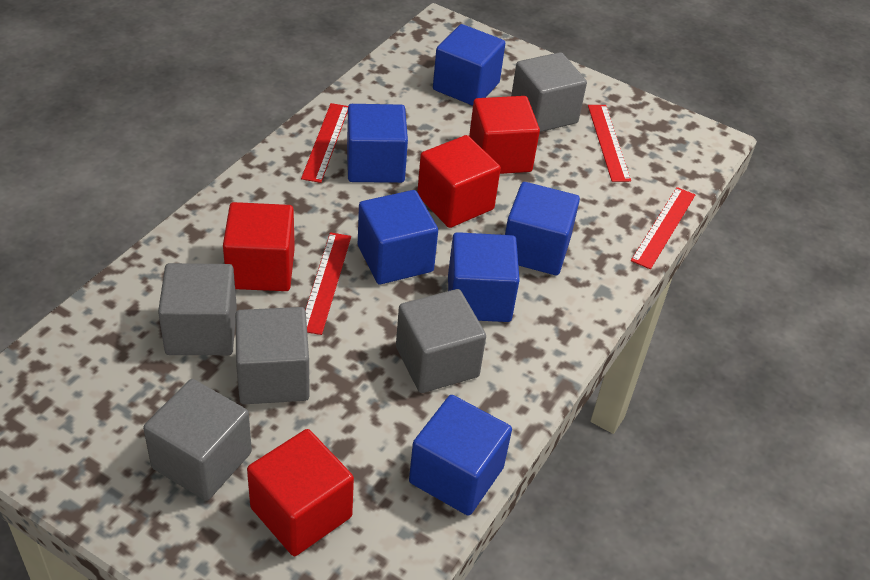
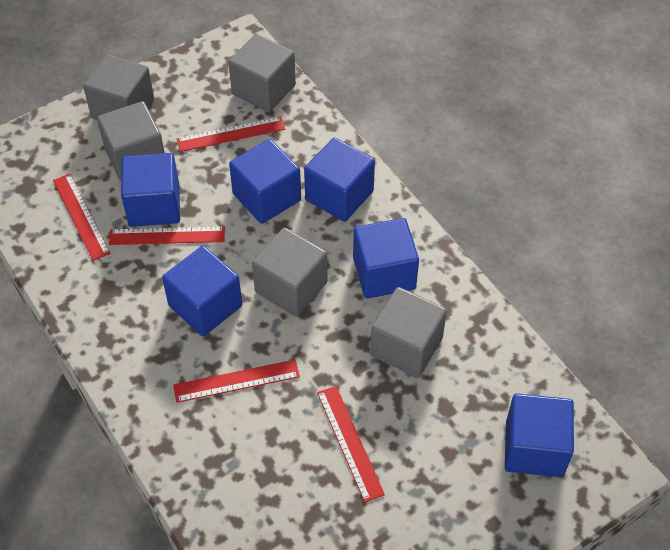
red cube: 4 -> 0
red ruler: 4 -> 5

